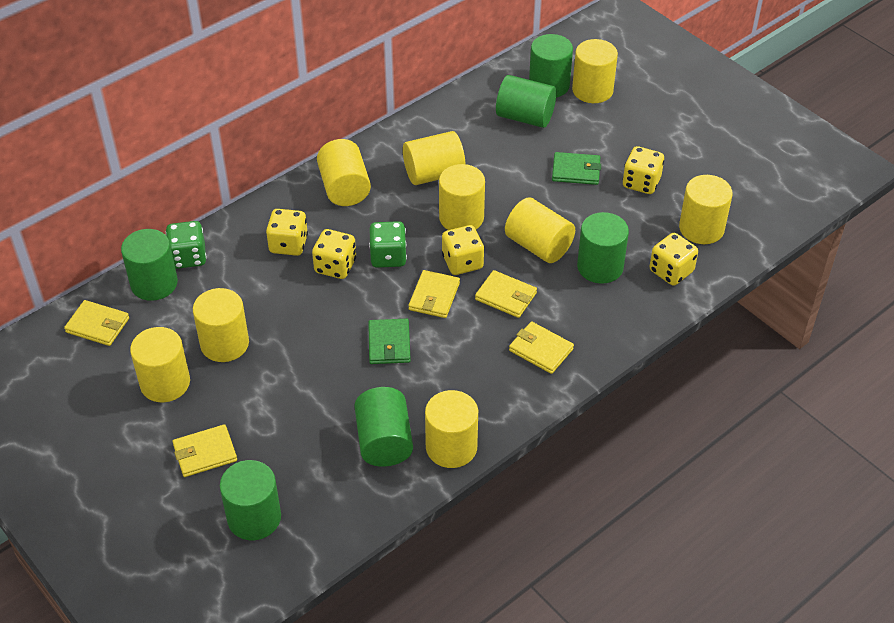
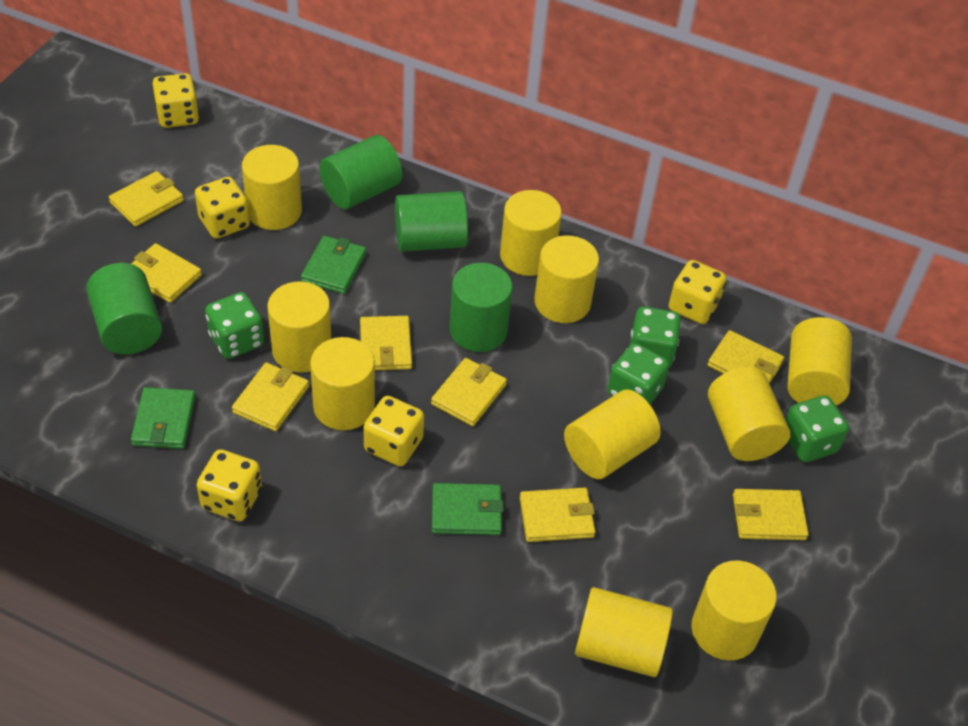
green cylinder: 6 -> 4
green dice: 2 -> 4
green wallet: 2 -> 3
yellow cylinder: 9 -> 10
yellow wallet: 5 -> 8

